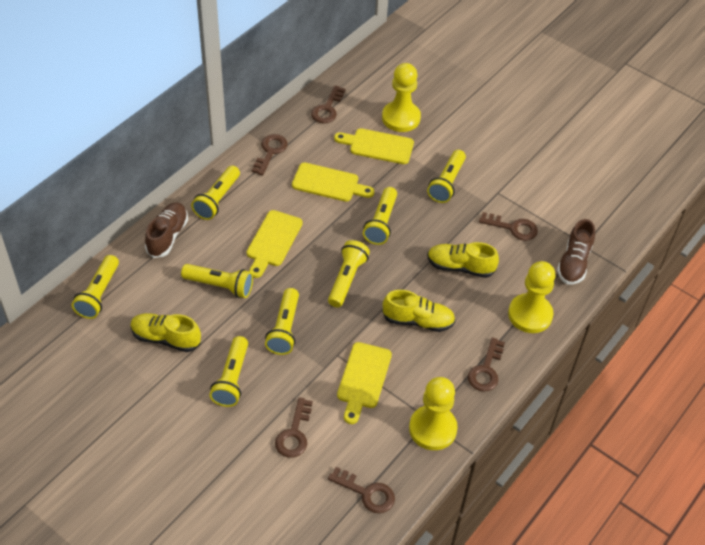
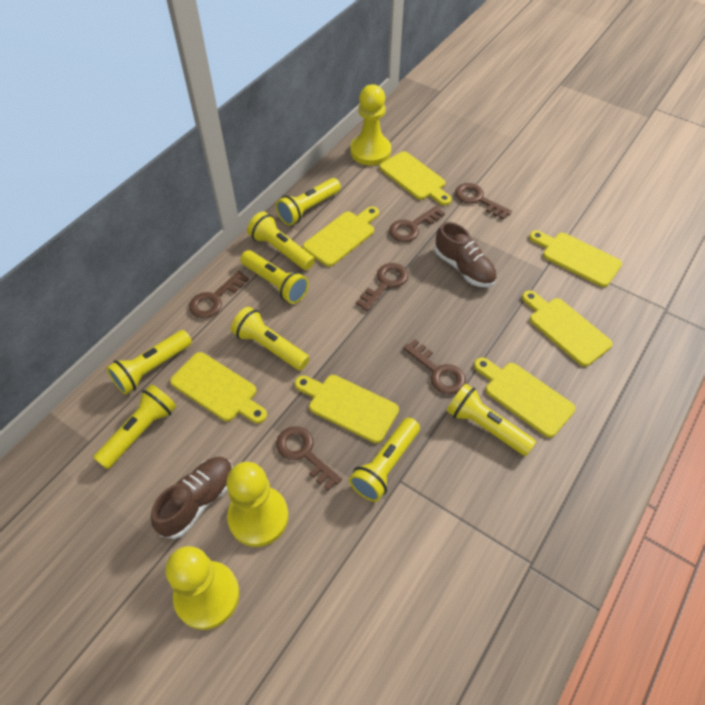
yellow cutting board: 4 -> 7
yellow shoe: 3 -> 0

